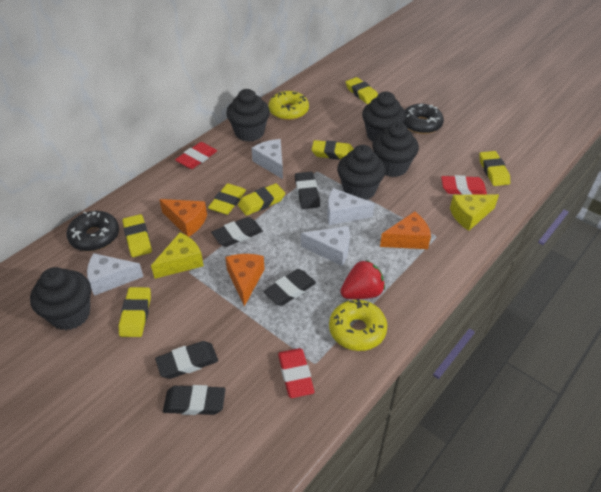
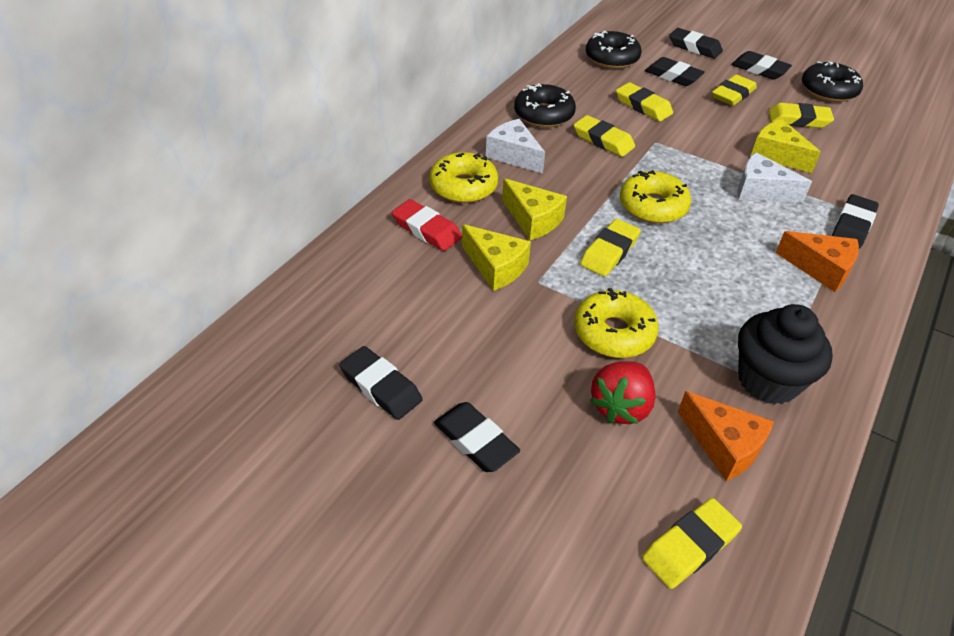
black cupcake: 5 -> 1
black donut: 2 -> 3
black eraser: 5 -> 6
orange cheese: 3 -> 2
red eraser: 3 -> 1
white cheese: 4 -> 2
yellow cheese: 2 -> 3
yellow donut: 2 -> 3
yellow eraser: 7 -> 6

